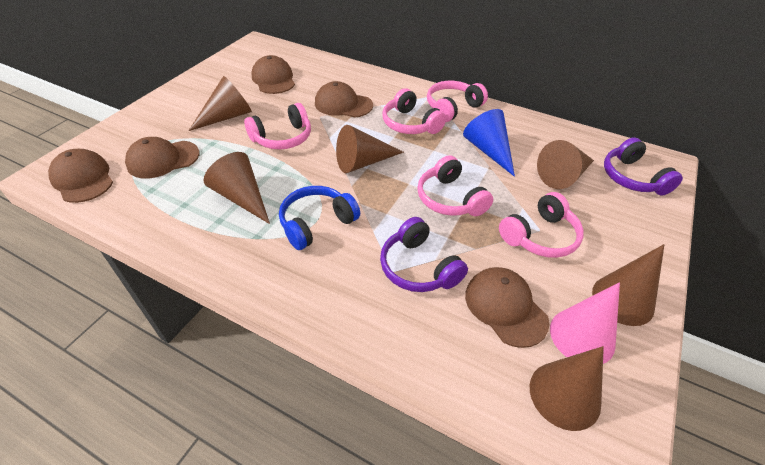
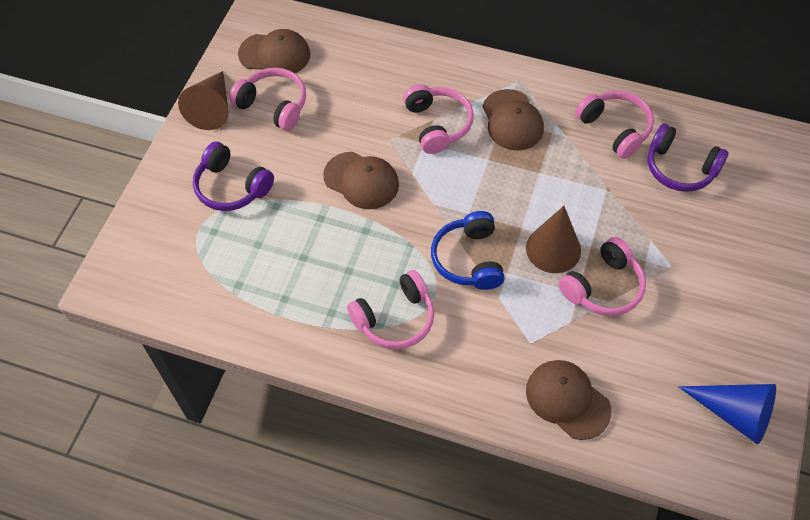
brown cap: 5 -> 4
brown cone: 6 -> 2
pink cone: 1 -> 0

